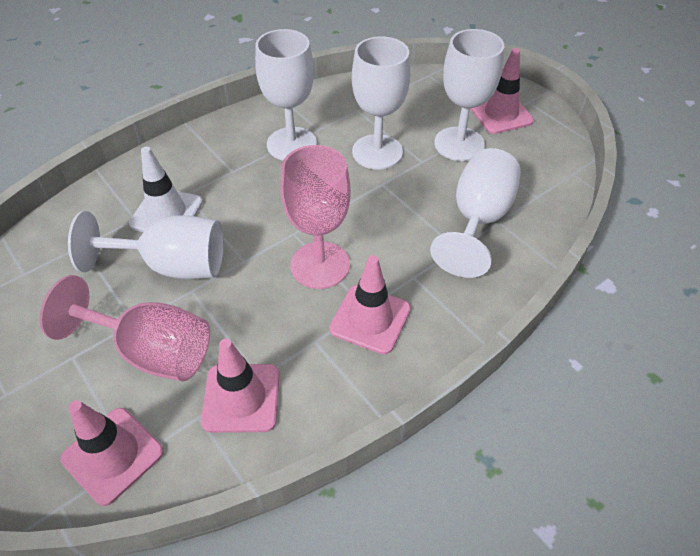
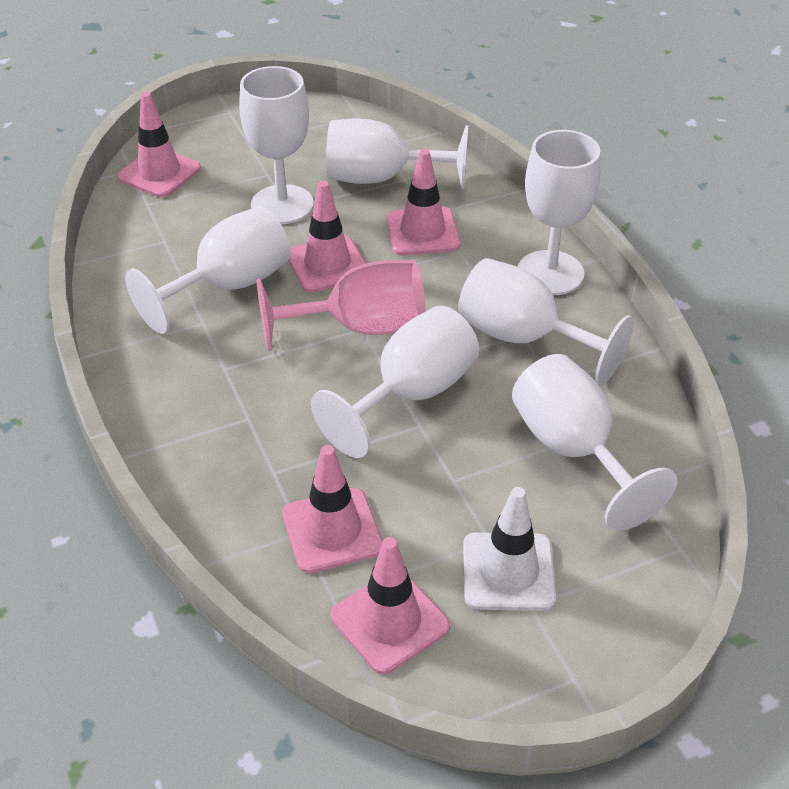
pink goblet: 2 -> 1
pink traffic cone: 4 -> 5
white goblet: 5 -> 7

